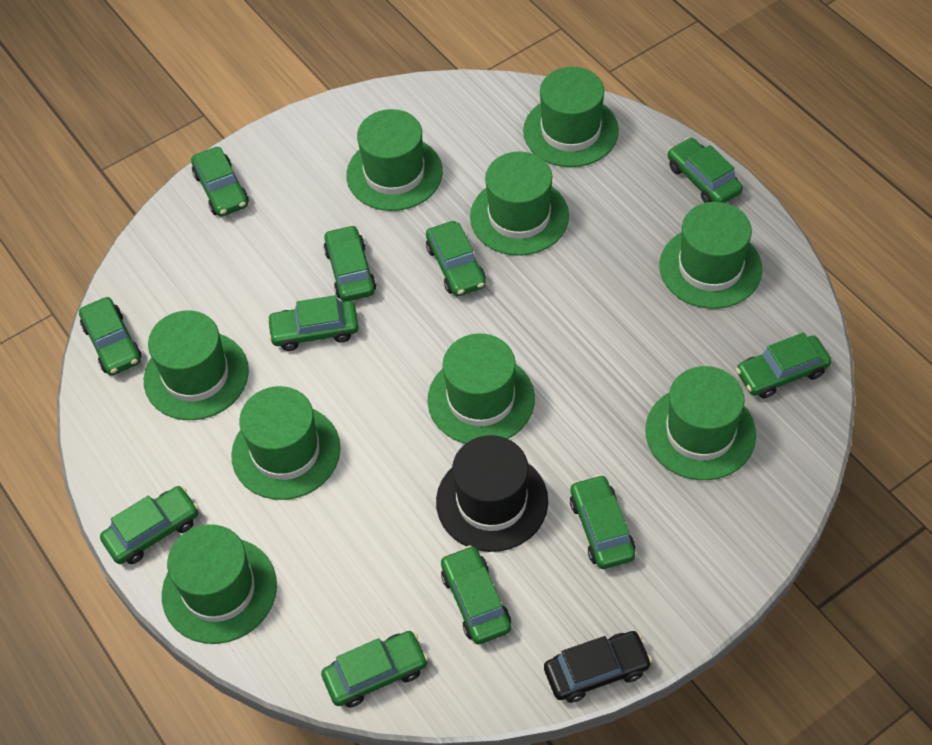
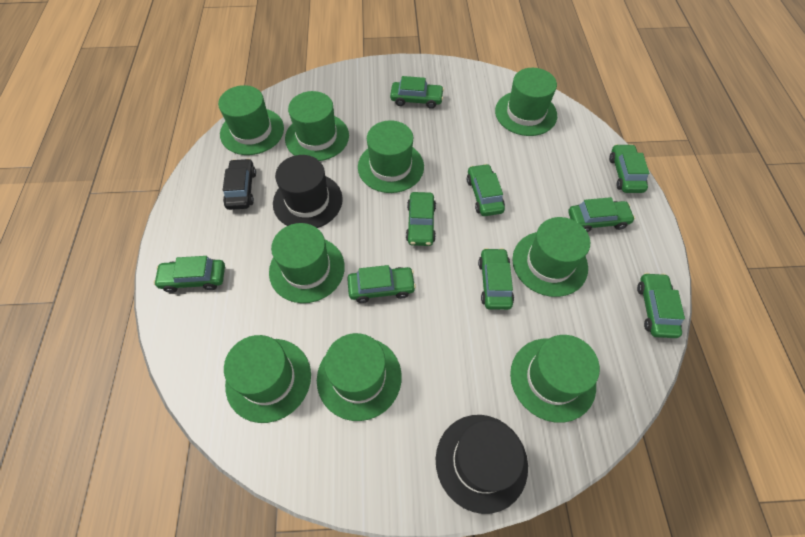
black hat: 1 -> 2
green car: 11 -> 9

